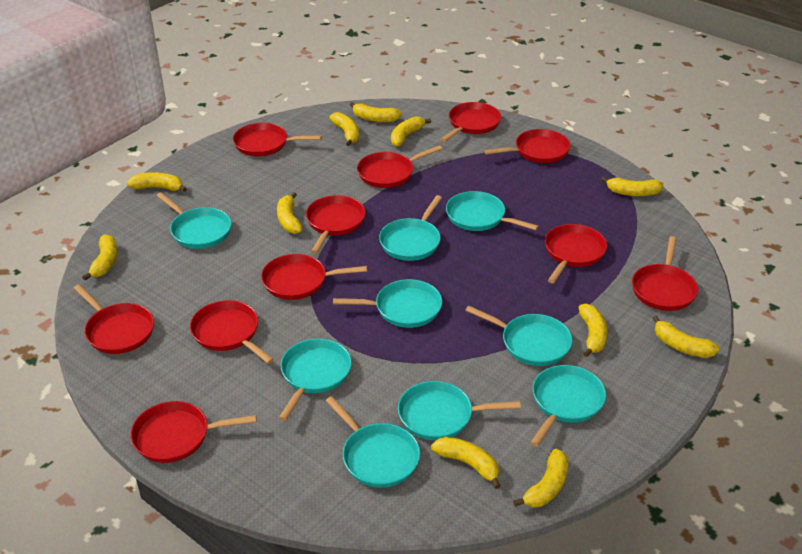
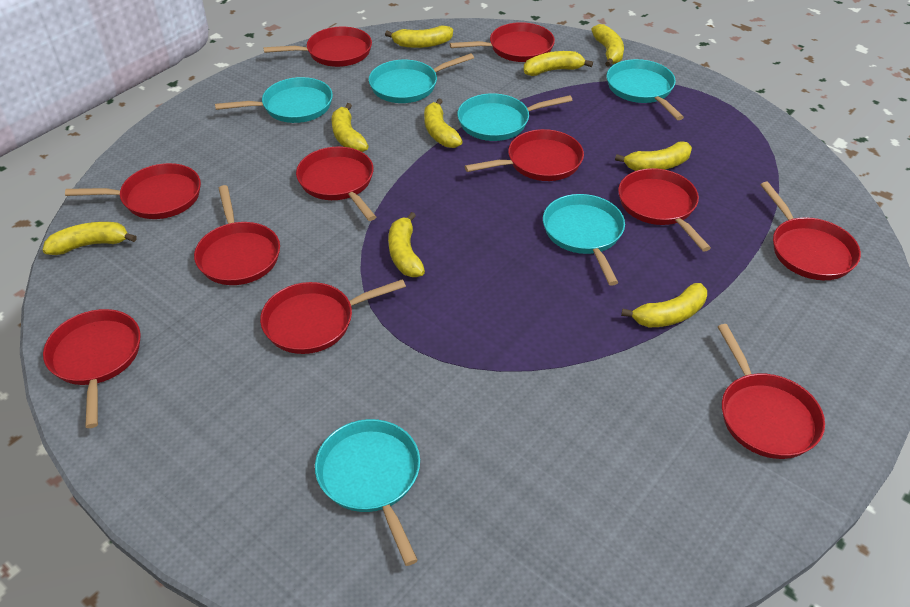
turquoise pan: 9 -> 6
yellow banana: 11 -> 9

